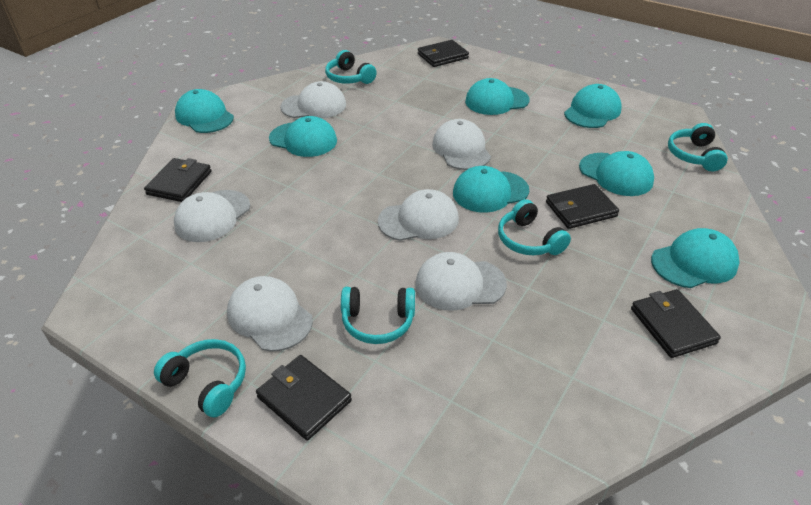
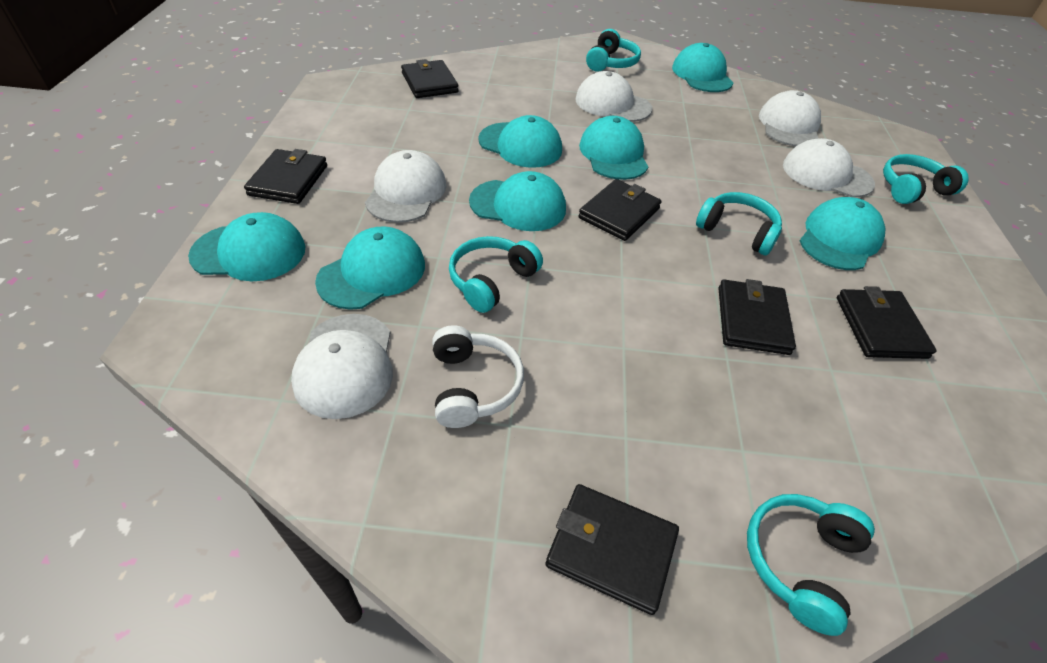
black wallet: 5 -> 6
white cap: 6 -> 5
white headphones: 0 -> 1

